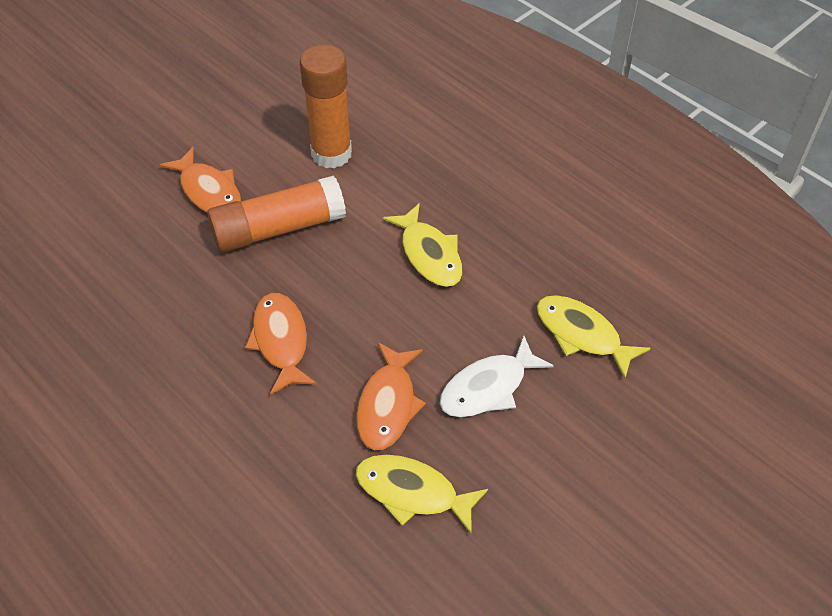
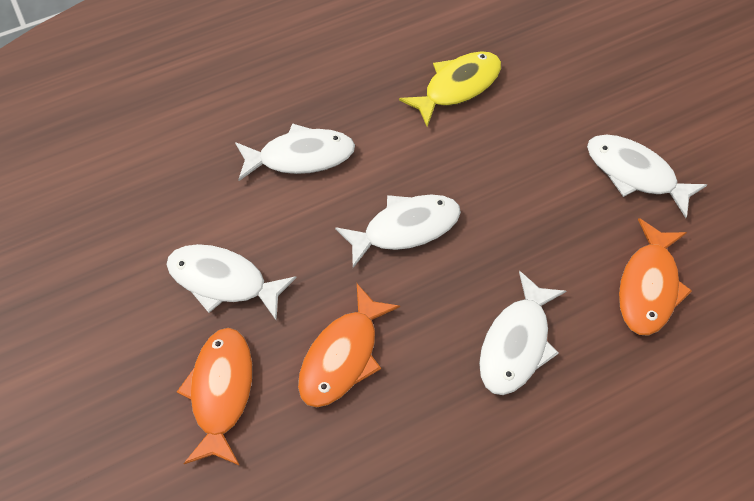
orange glue stick: 2 -> 0
white fish: 1 -> 5
yellow fish: 3 -> 1

